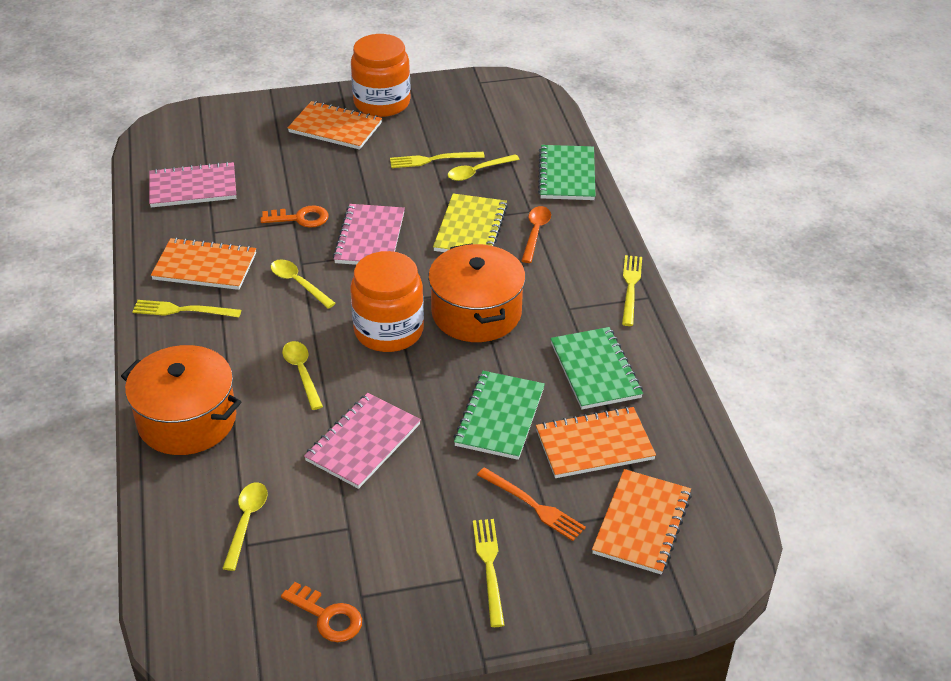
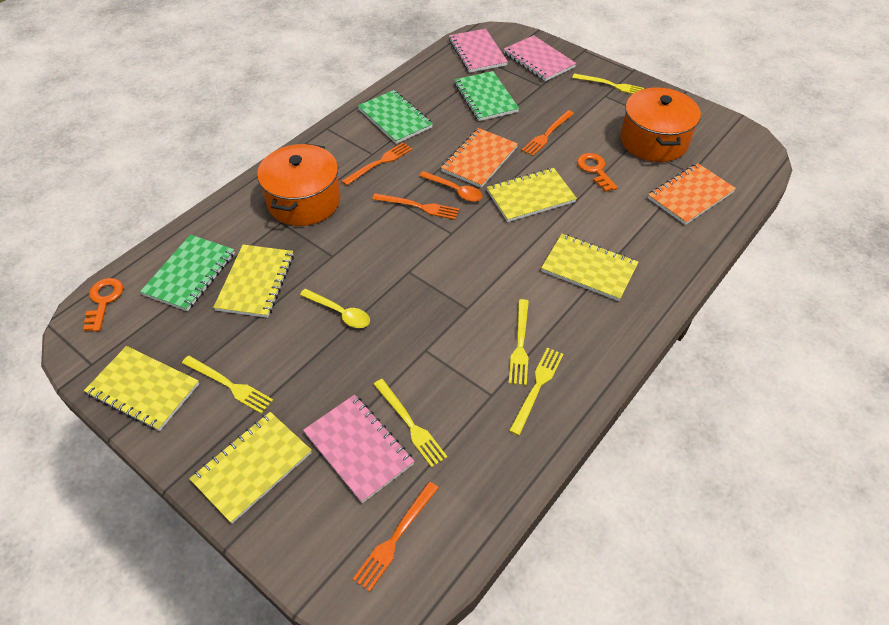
orange fork: 1 -> 4
orange jar: 2 -> 0
orange notebook: 4 -> 2
yellow fork: 4 -> 5
yellow notebook: 1 -> 5
yellow spoon: 4 -> 1

